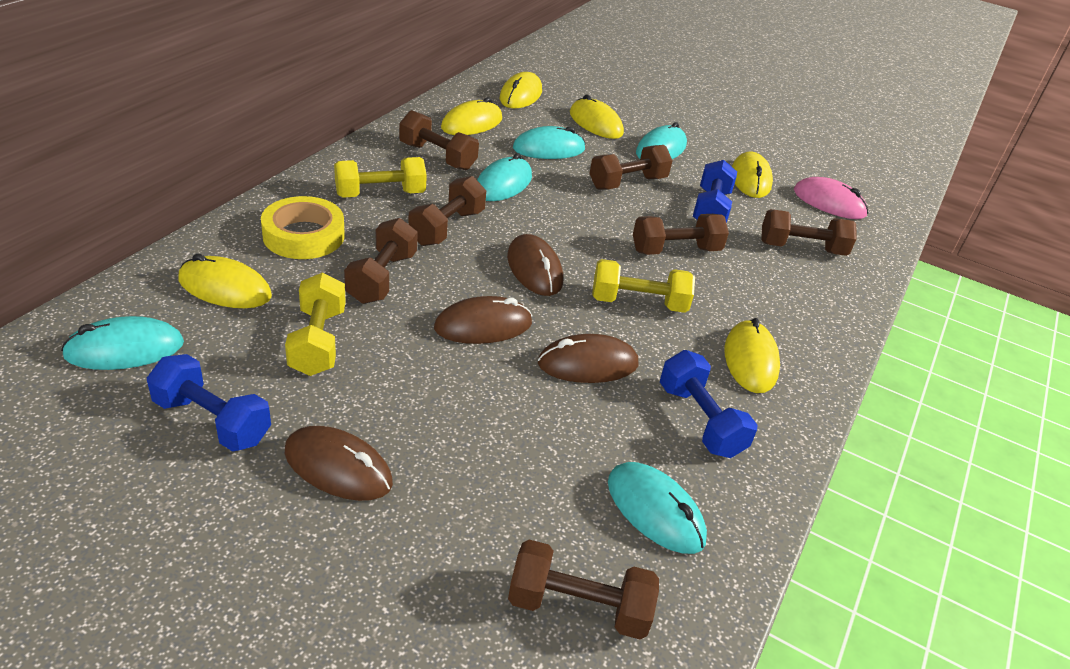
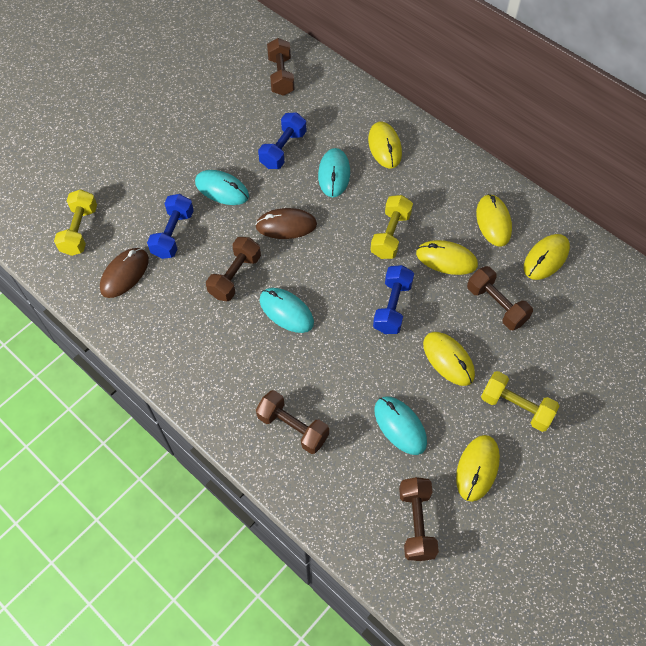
brown dumbbell: 7 -> 5
brown mouse: 4 -> 2
pink mouse: 1 -> 0
turquoise mouse: 5 -> 4
yellow tape: 1 -> 0

